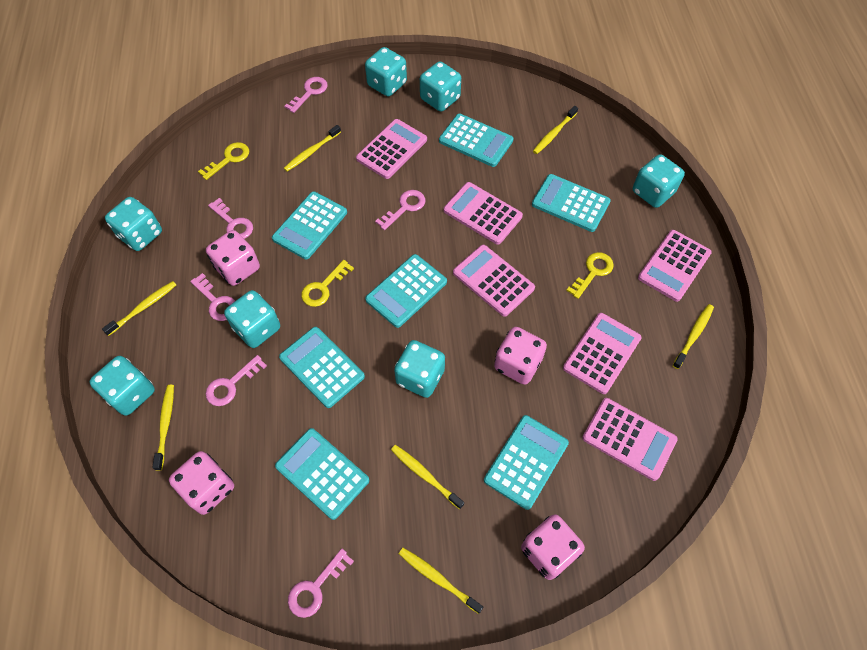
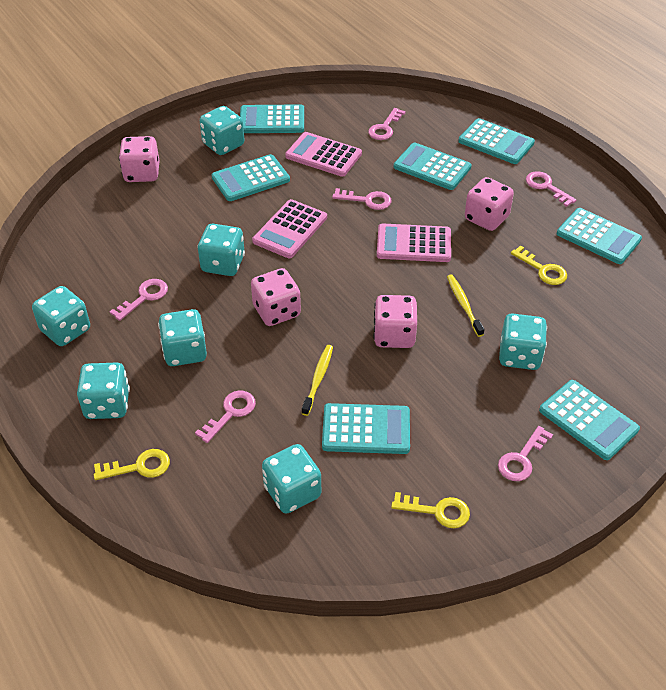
pink calculator: 6 -> 3
yellow toothbrush: 7 -> 2

